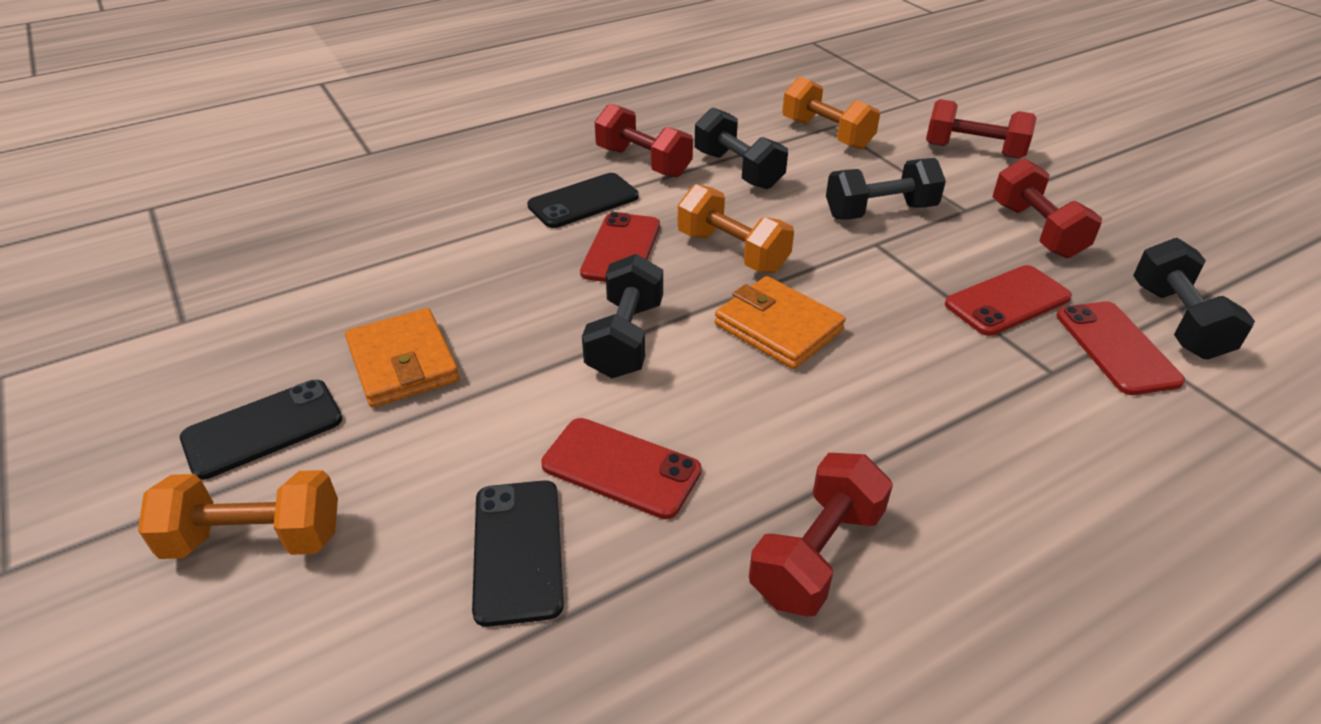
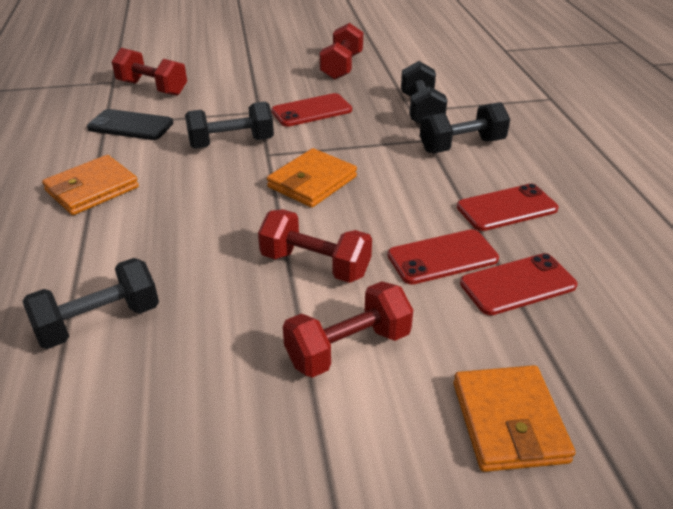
black phone: 3 -> 1
orange dumbbell: 3 -> 0
orange wallet: 2 -> 3

